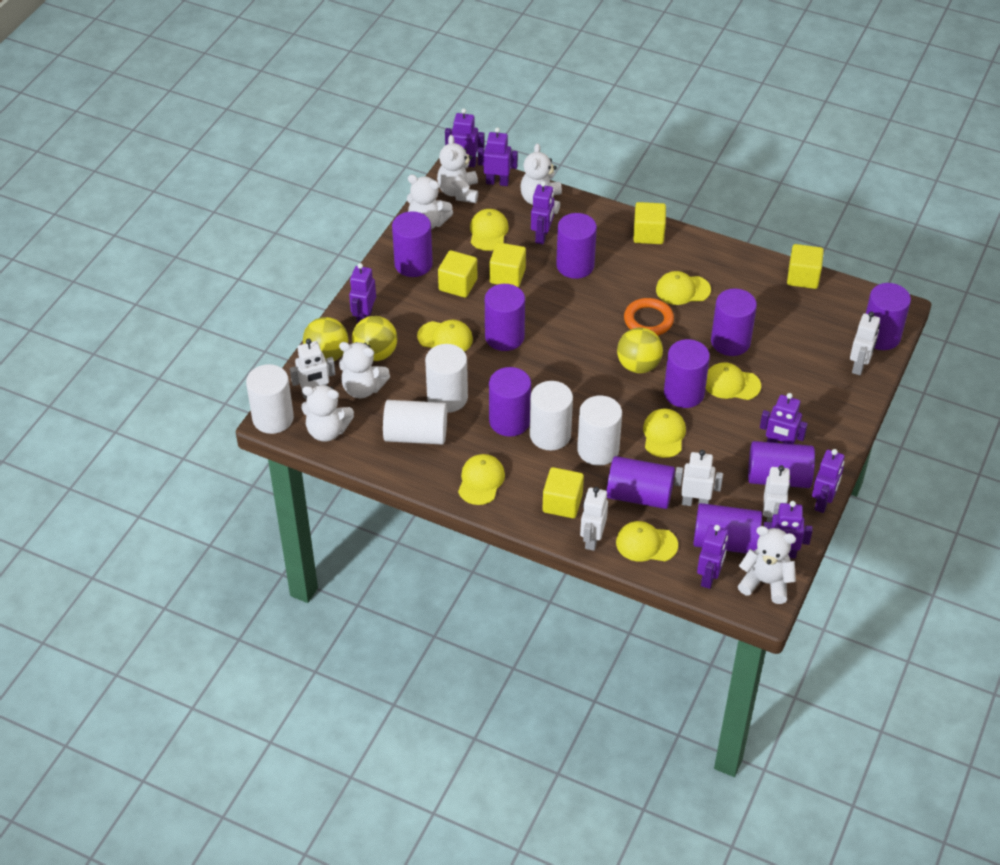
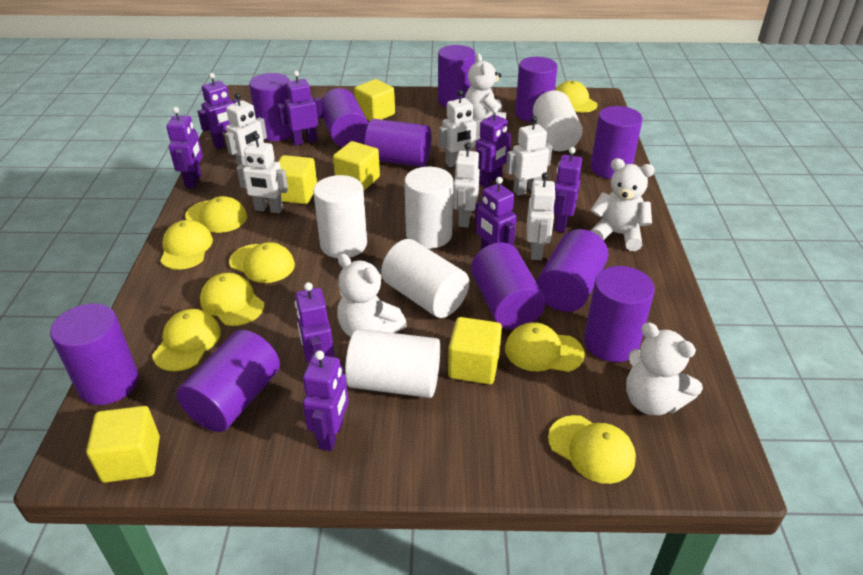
orange ring: 1 -> 0
purple cylinder: 10 -> 11
white robot: 5 -> 6
white teddy bear: 6 -> 4
yellow ball: 3 -> 0
yellow cap: 7 -> 8

